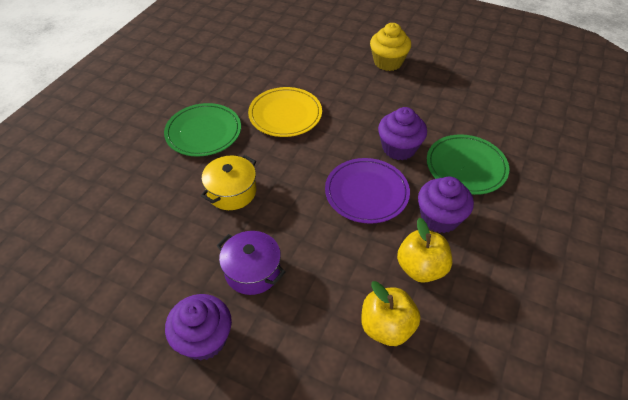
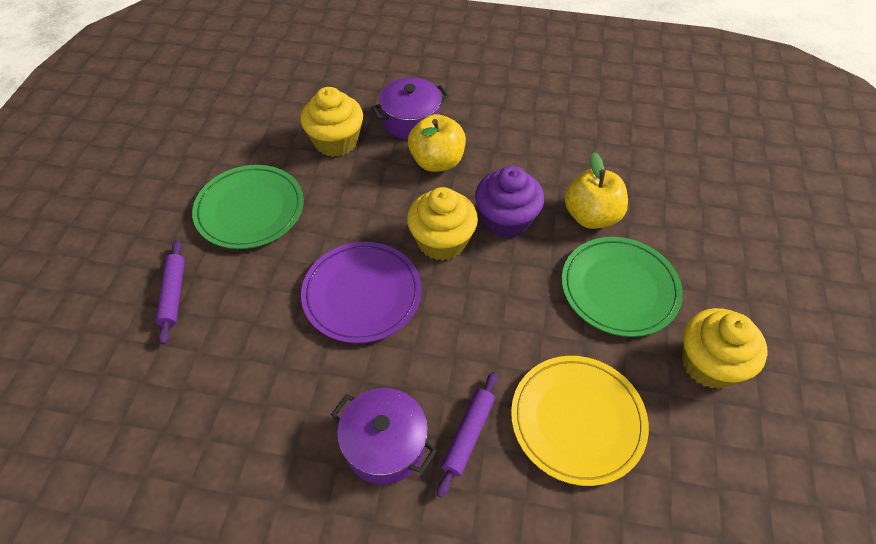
purple cupcake: 3 -> 1
purple pot: 1 -> 2
purple rolling pin: 0 -> 2
yellow cupcake: 1 -> 3
yellow pot: 1 -> 0

